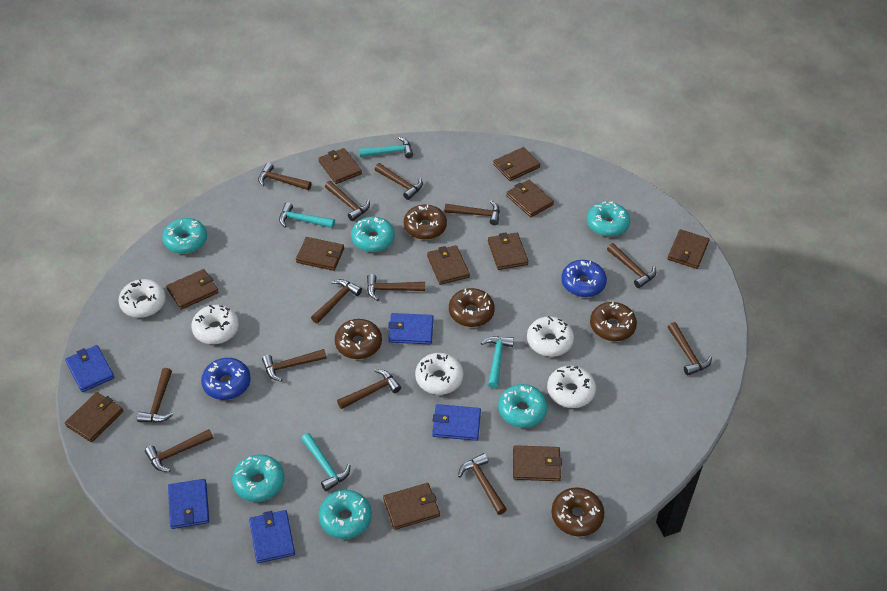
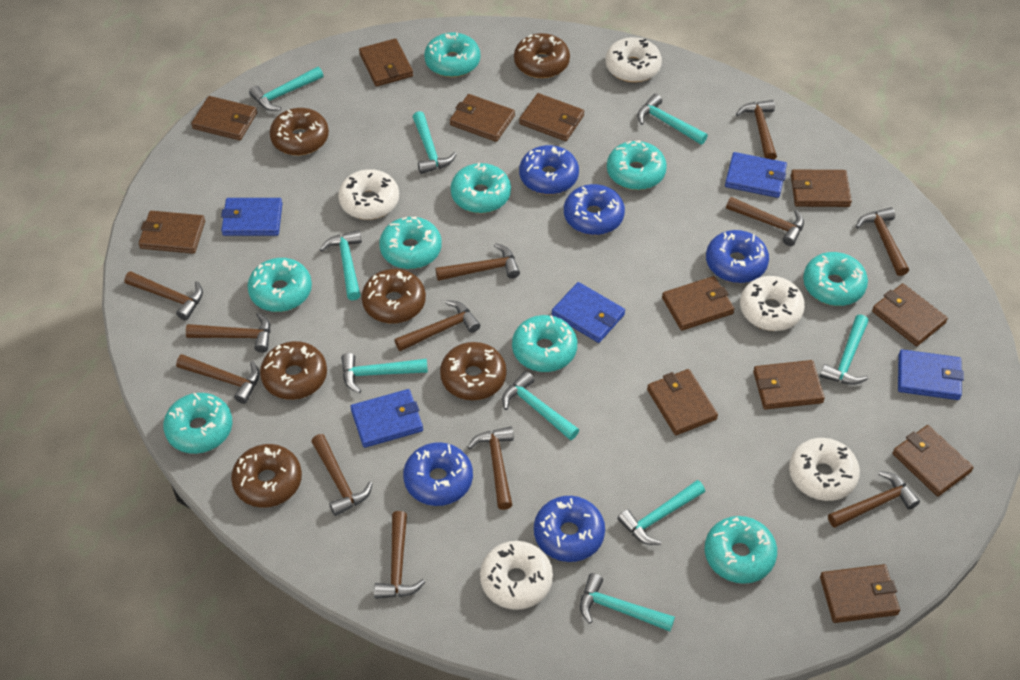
blue donut: 2 -> 5
brown donut: 5 -> 6
brown hammer: 13 -> 12
brown wallet: 11 -> 12
turquoise donut: 6 -> 9
turquoise hammer: 4 -> 9

